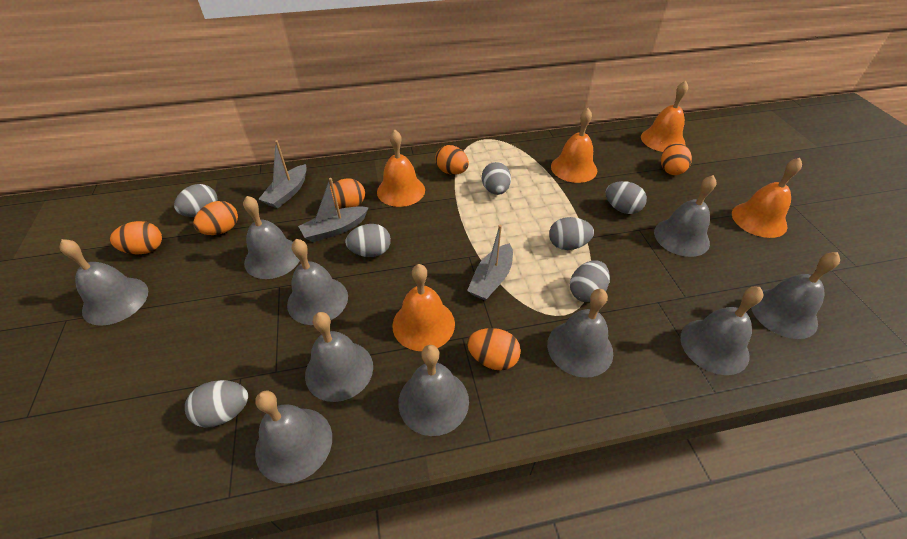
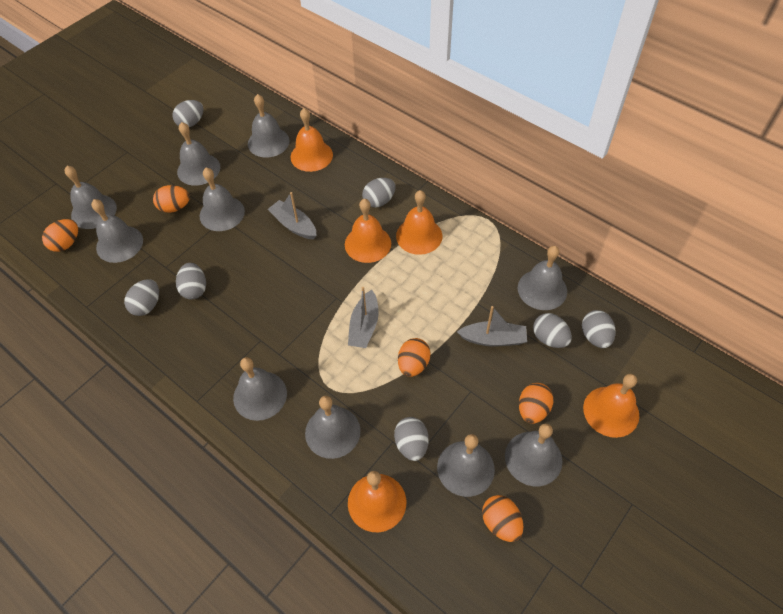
orange egg: 6 -> 5

